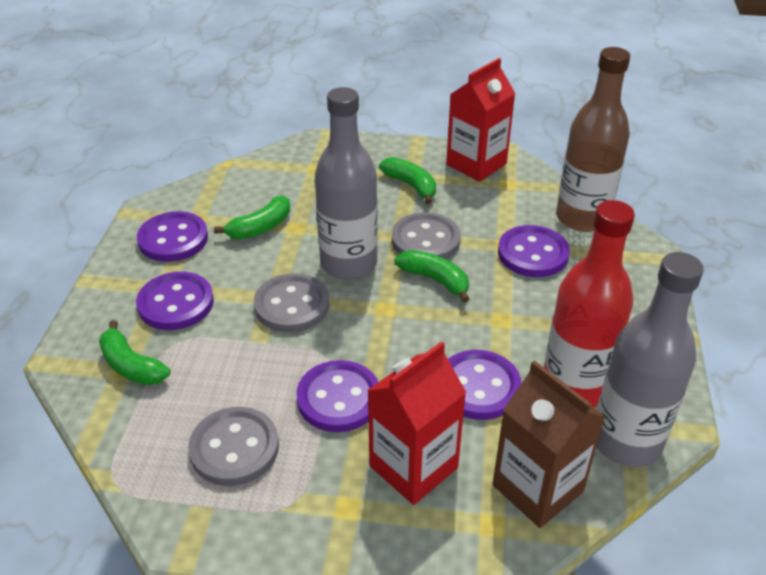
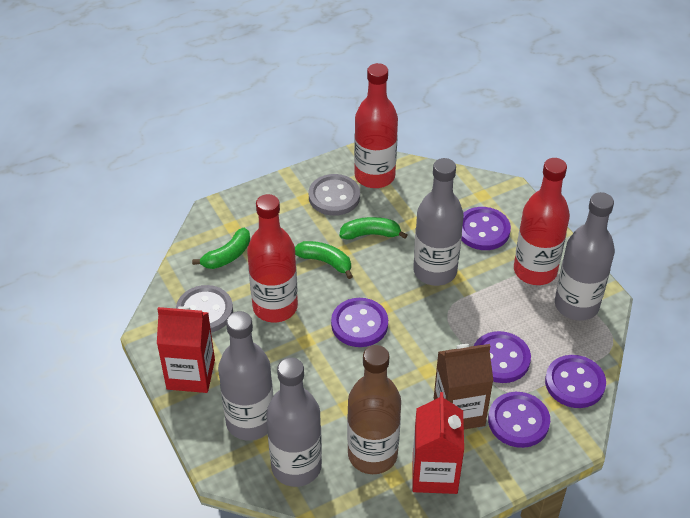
green banana: 4 -> 3
grey bottle: 2 -> 4
grey button: 3 -> 2
red bottle: 1 -> 3

